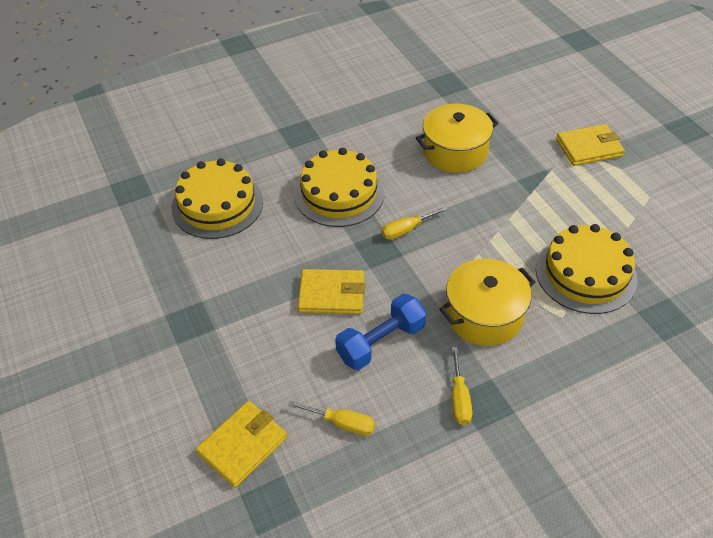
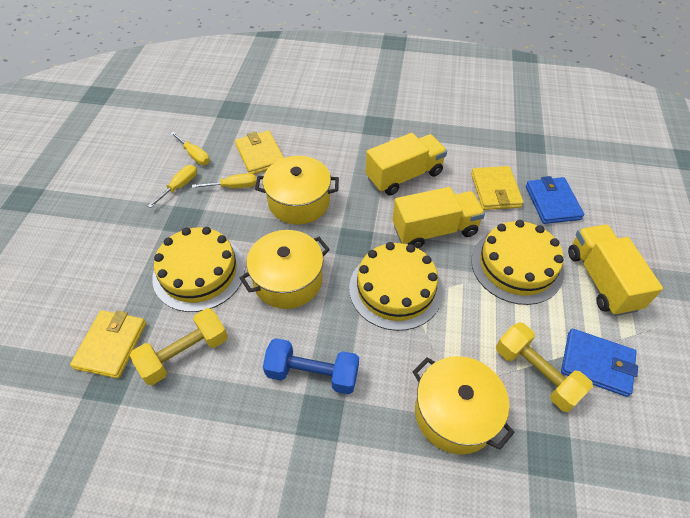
blue wallet: 0 -> 2
yellow dumbbell: 0 -> 2
yellow pot: 2 -> 3
yellow truck: 0 -> 3

